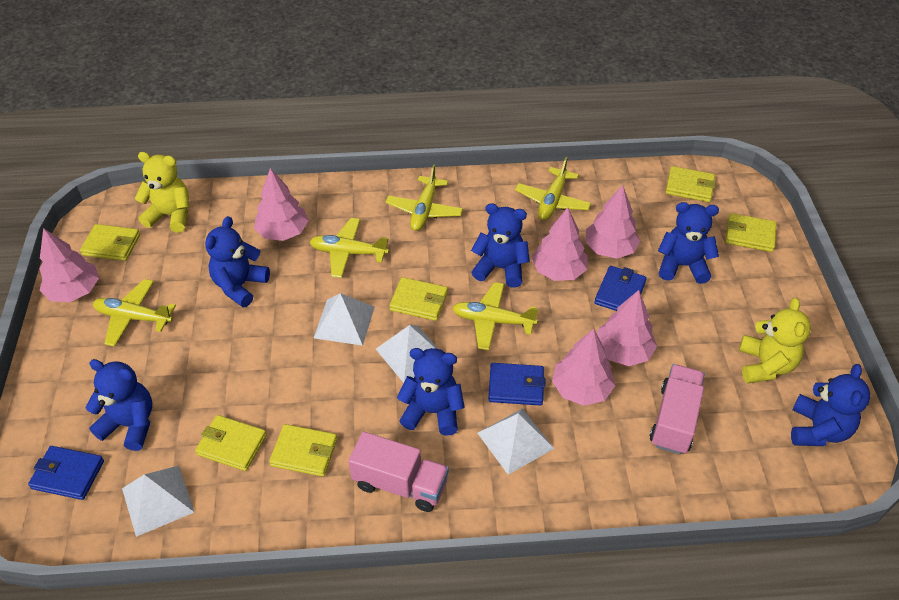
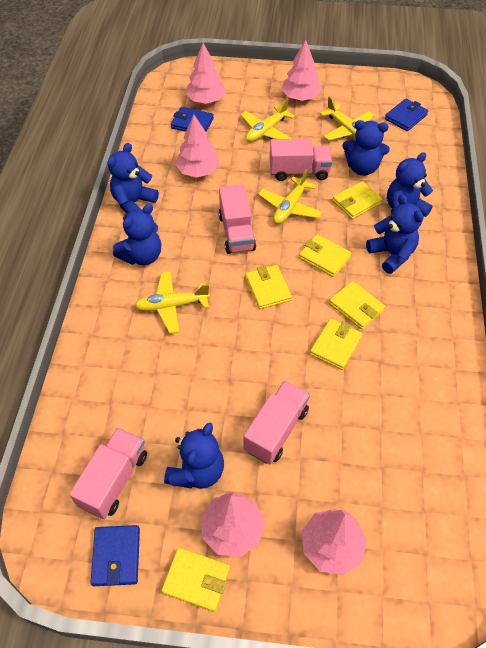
pink tree: 6 -> 5
pink truck: 2 -> 4
white pyramid: 4 -> 0
yellow plane: 5 -> 4
yellow teddy bear: 2 -> 0

